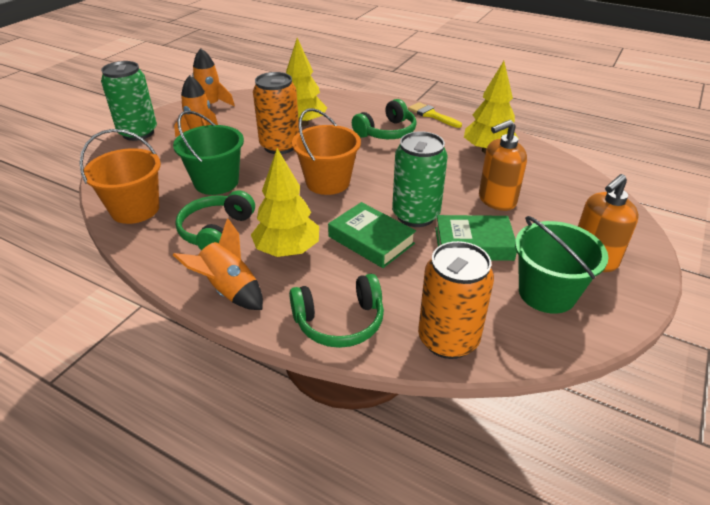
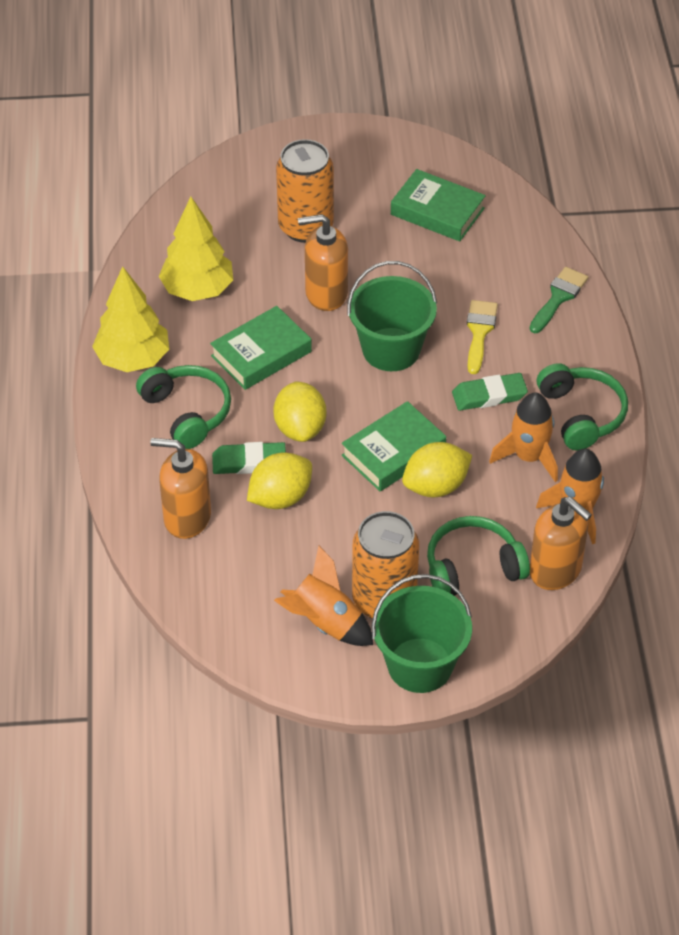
green book: 2 -> 3
green brush: 0 -> 1
green can: 2 -> 0
green eraser: 0 -> 2
orange bucket: 2 -> 0
orange soap dispenser: 2 -> 3
yellow lemon: 0 -> 3
yellow tree: 3 -> 2

